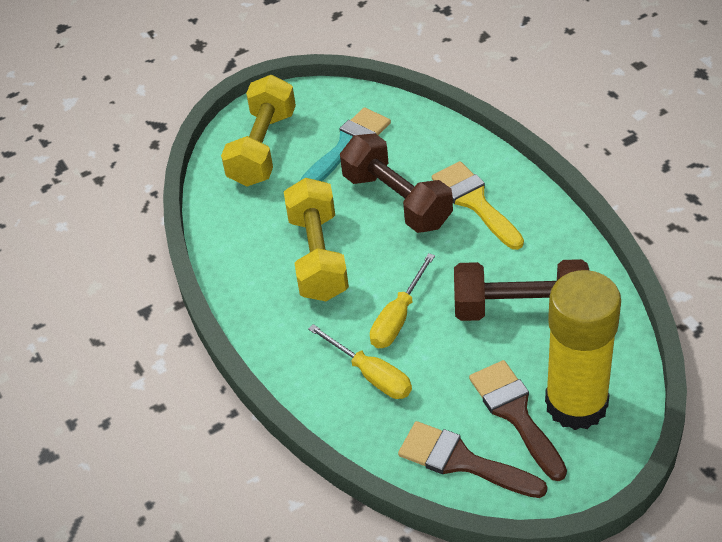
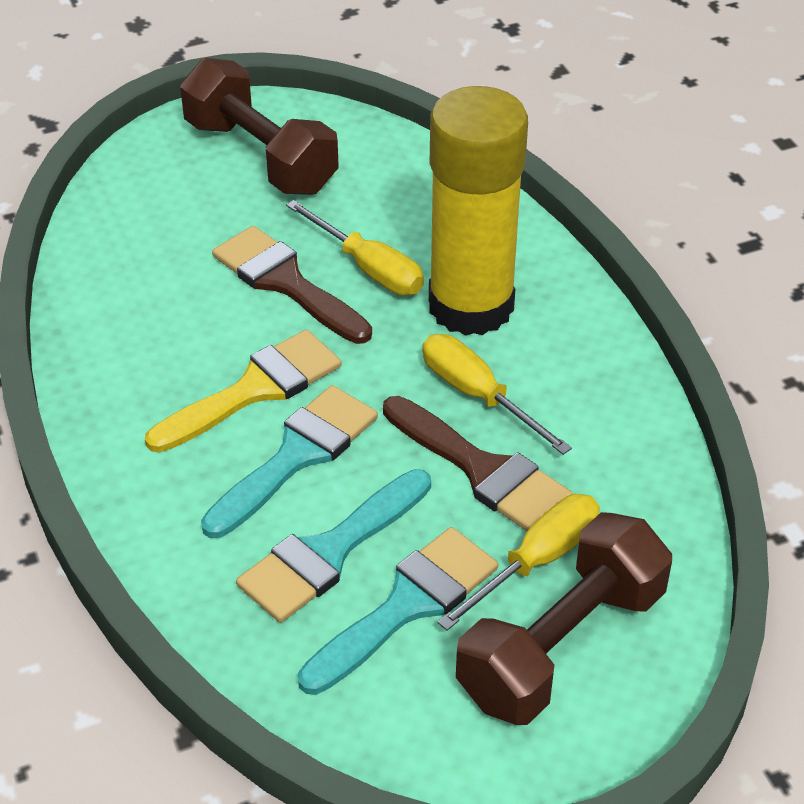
turquoise brush: 1 -> 3
yellow dumbbell: 2 -> 0
yellow screwdriver: 2 -> 3

